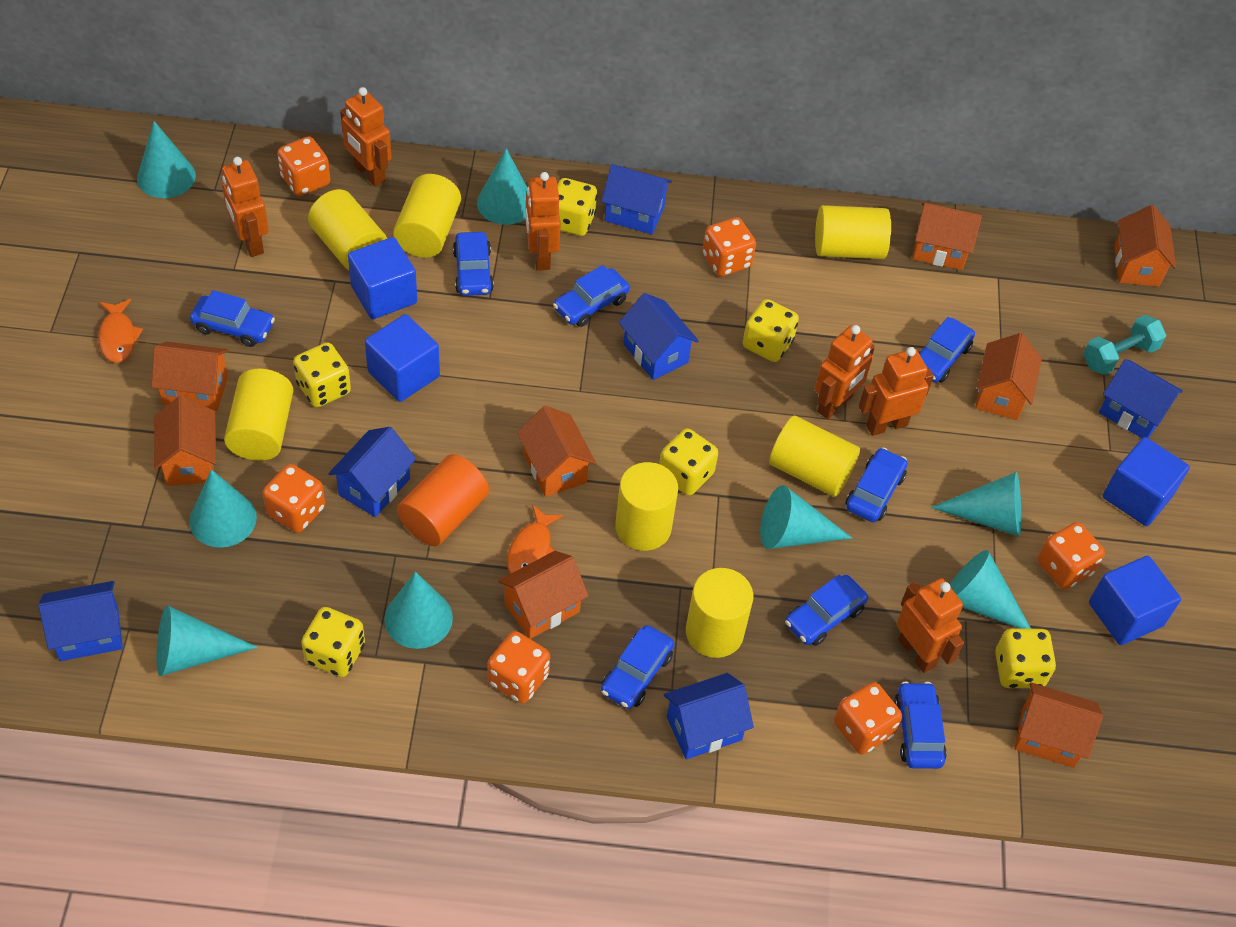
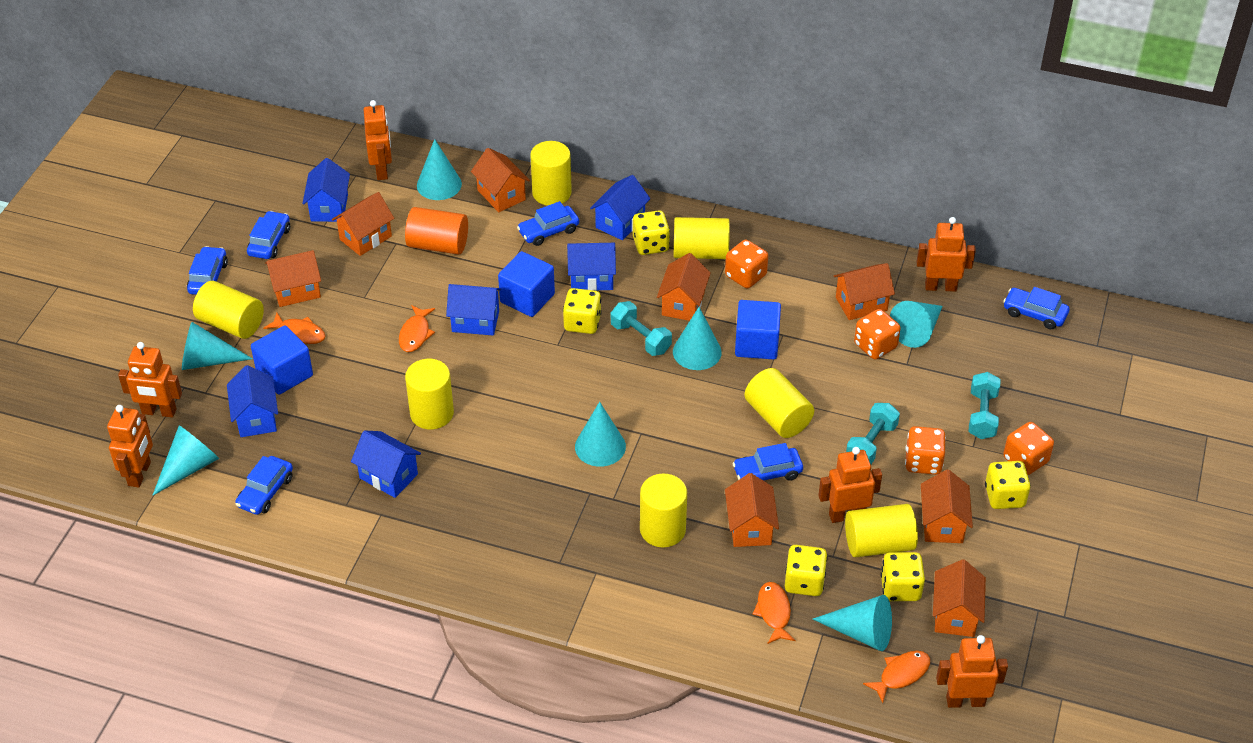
blue car: 8 -> 6
blue cube: 4 -> 3
orange dice: 6 -> 4
orange fish: 2 -> 4
turquoise cone: 8 -> 7
turquoise dumbbell: 1 -> 3
yellow dice: 6 -> 5

